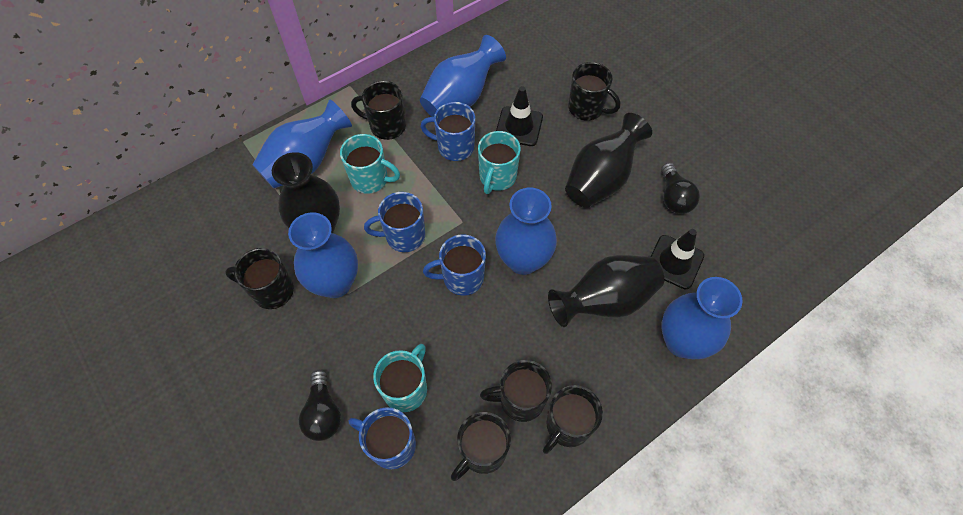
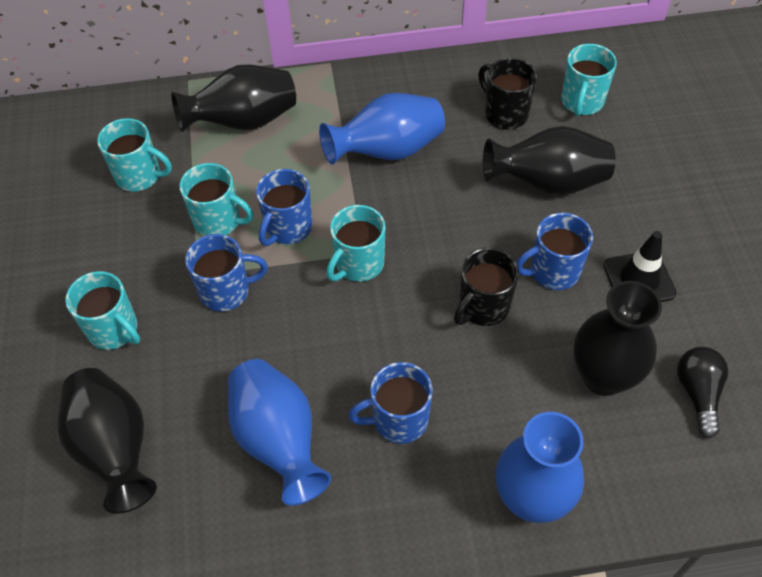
black light bulb: 2 -> 1
black mug: 6 -> 2
black traffic cone: 2 -> 1
black vase: 3 -> 4
blue vase: 5 -> 3
turquoise mug: 3 -> 5

